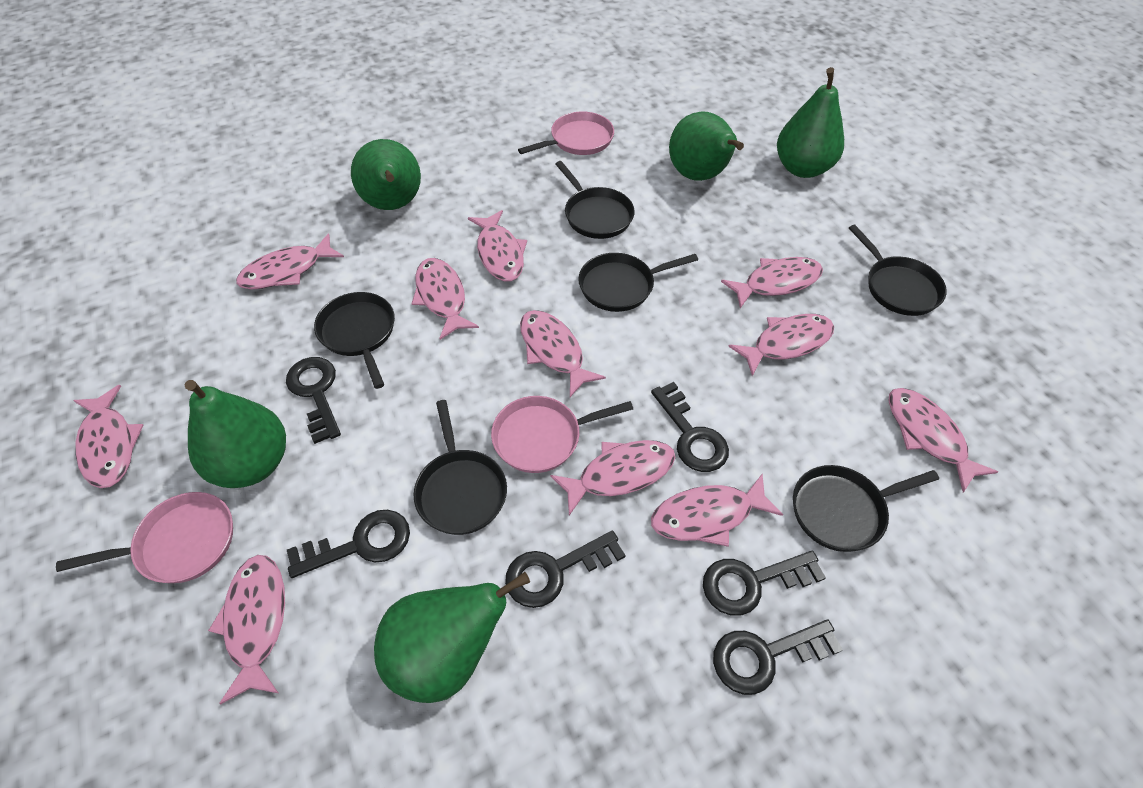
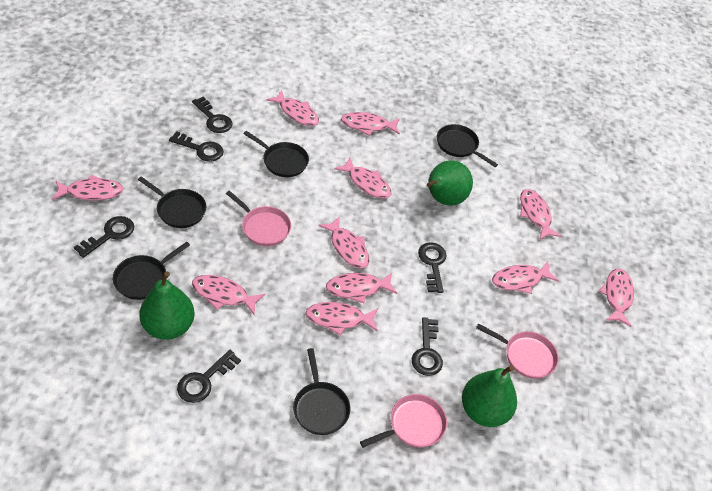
black pan: 6 -> 5
green pear: 5 -> 3

